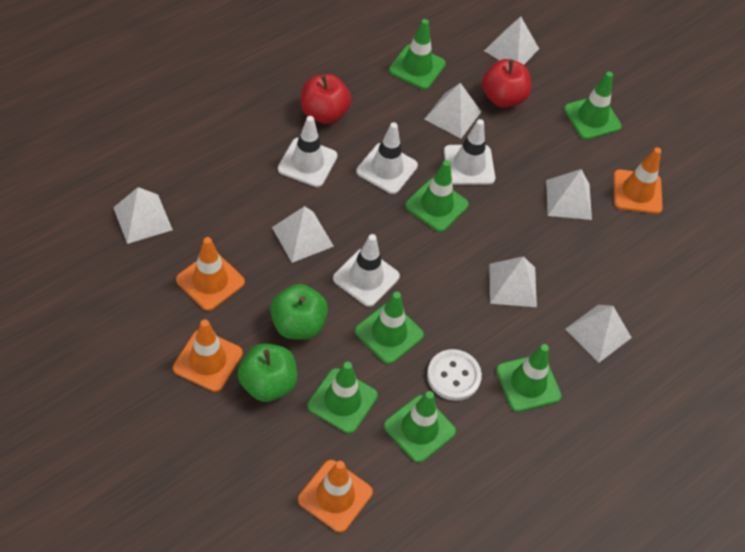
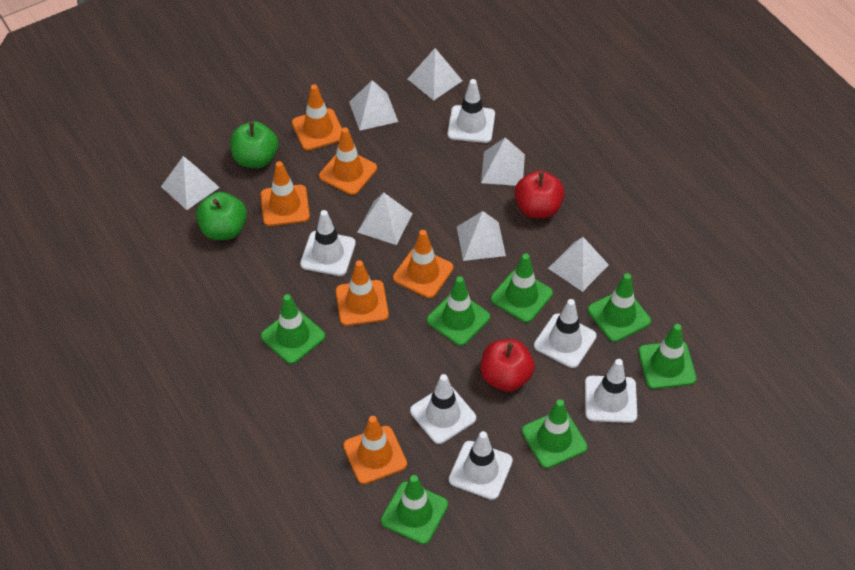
orange traffic cone: 4 -> 6
white button: 1 -> 0
white traffic cone: 4 -> 6

